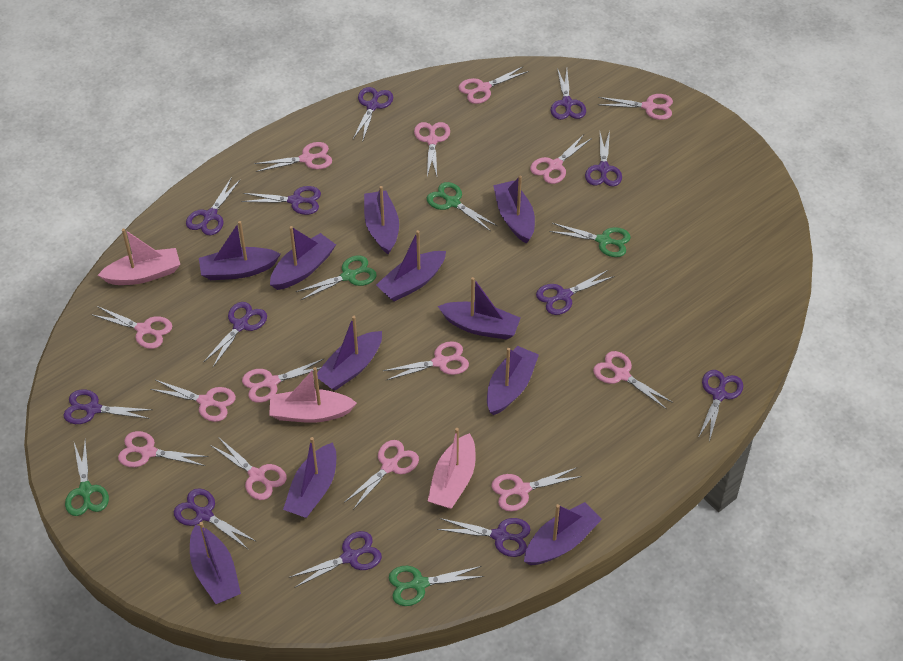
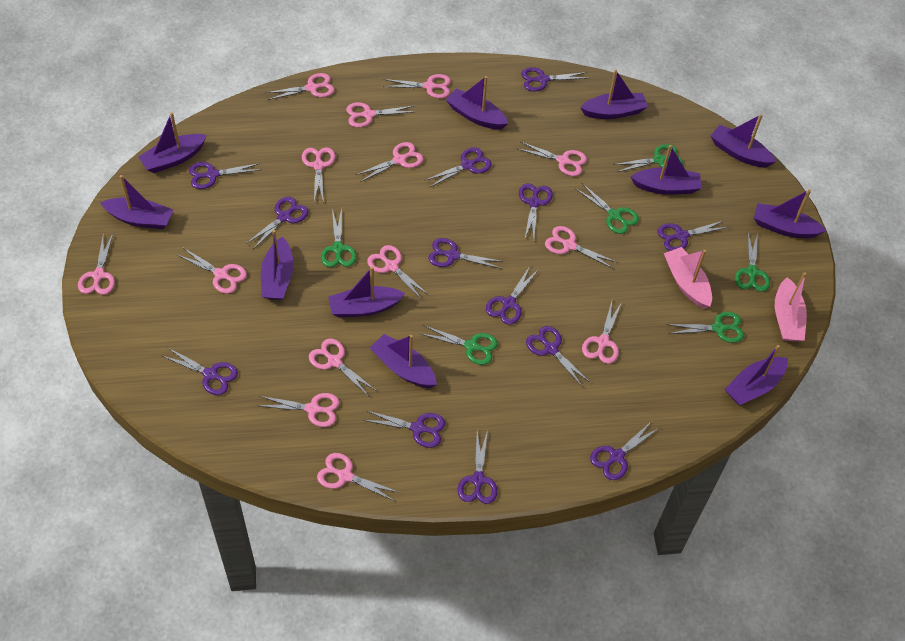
green scissors: 5 -> 6
pink boat: 3 -> 2
purple scissors: 12 -> 13

